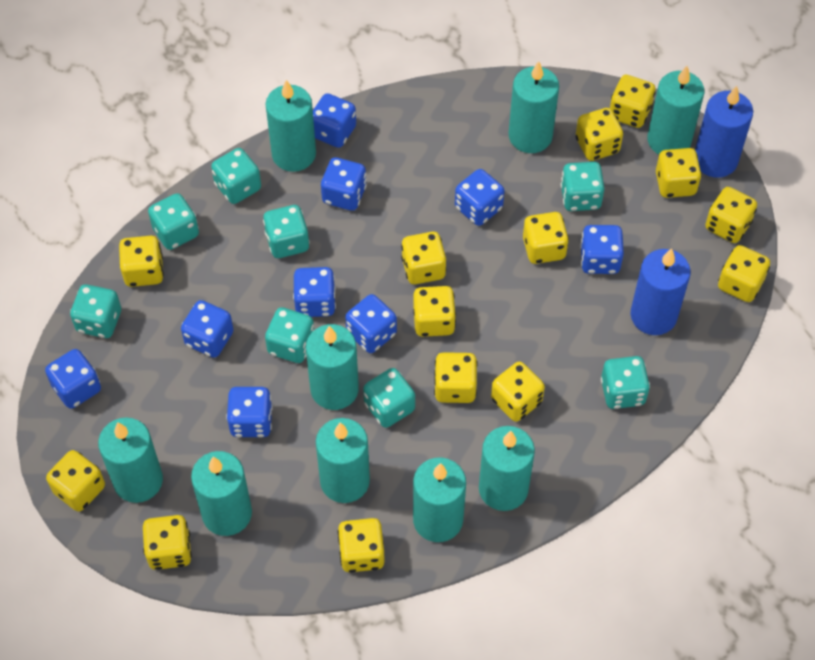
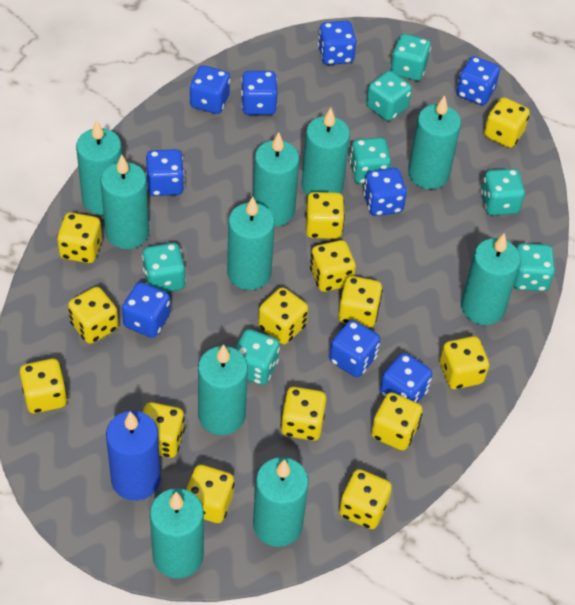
blue candle: 2 -> 1
turquoise candle: 9 -> 10
turquoise dice: 8 -> 7

